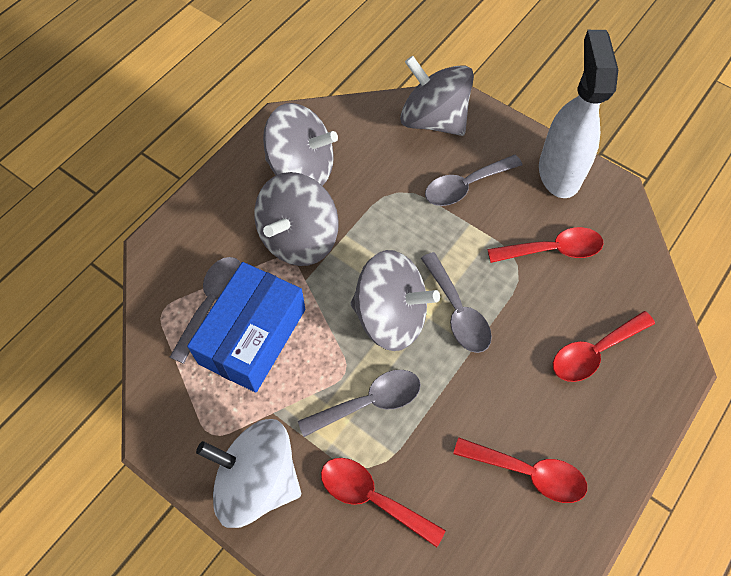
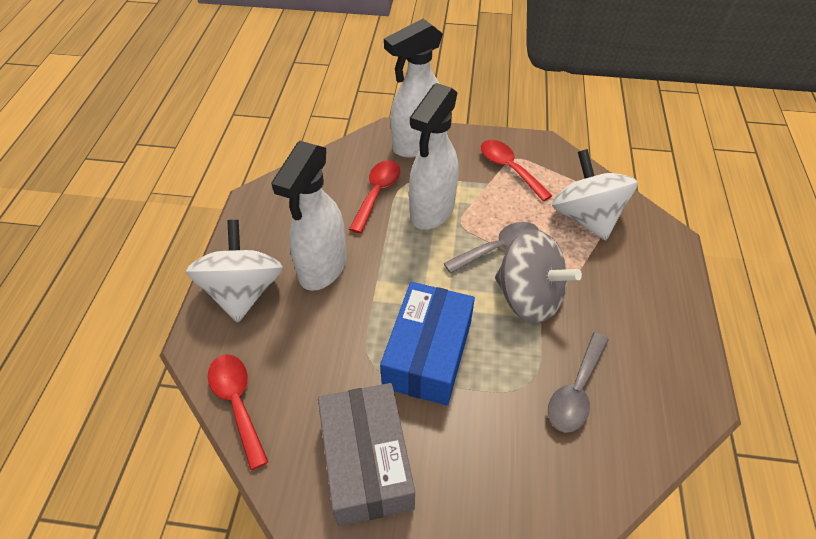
grey box: 0 -> 1
grey spinning top: 4 -> 1
grey spoon: 4 -> 2
red spoon: 4 -> 3
white spinning top: 1 -> 2
white spray bottle: 1 -> 3

